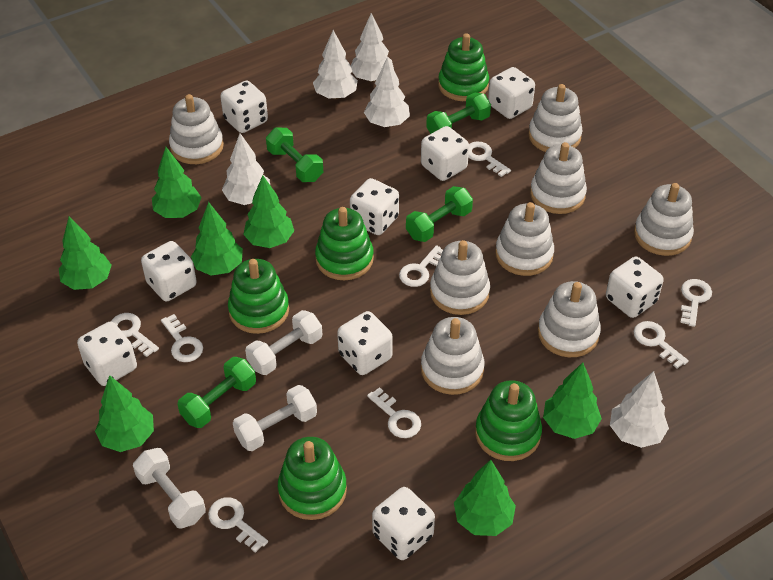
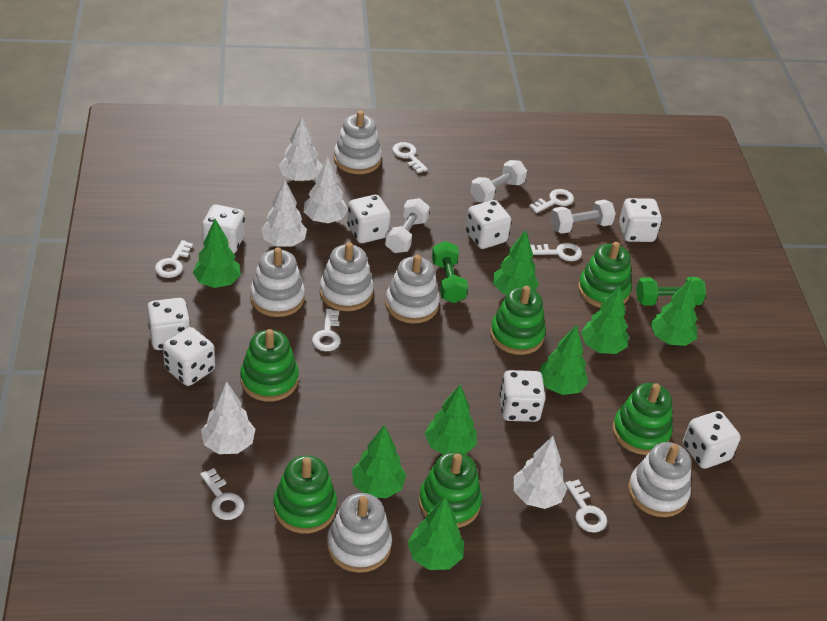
green dumbbell: 4 -> 2
green stacking toy: 5 -> 6
green tree: 7 -> 8
white dice: 9 -> 8
white key: 8 -> 7
white stacking toy: 8 -> 6

